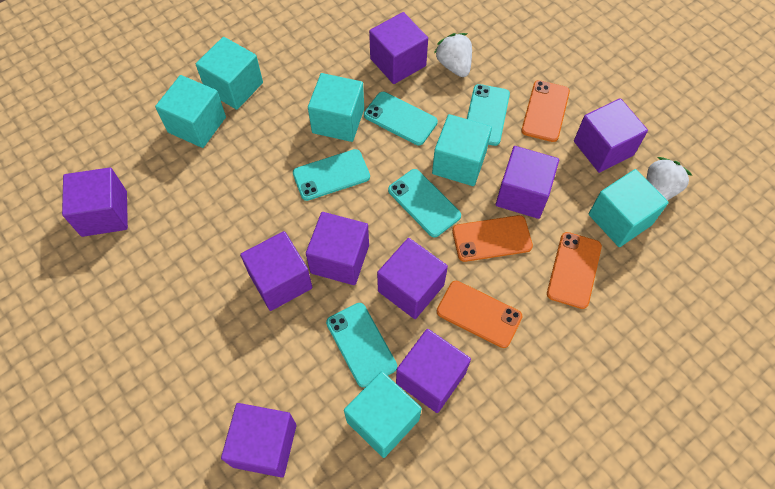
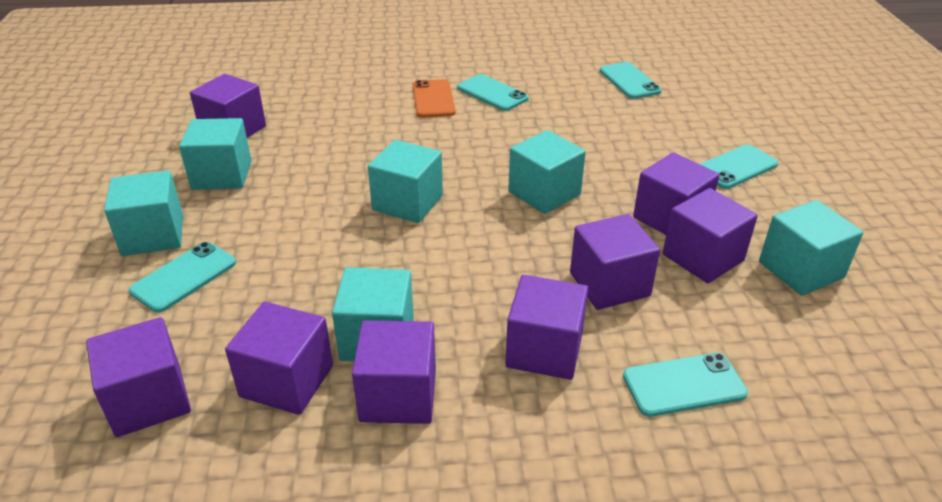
orange phone: 4 -> 1
purple cube: 9 -> 8
white strawberry: 2 -> 0

